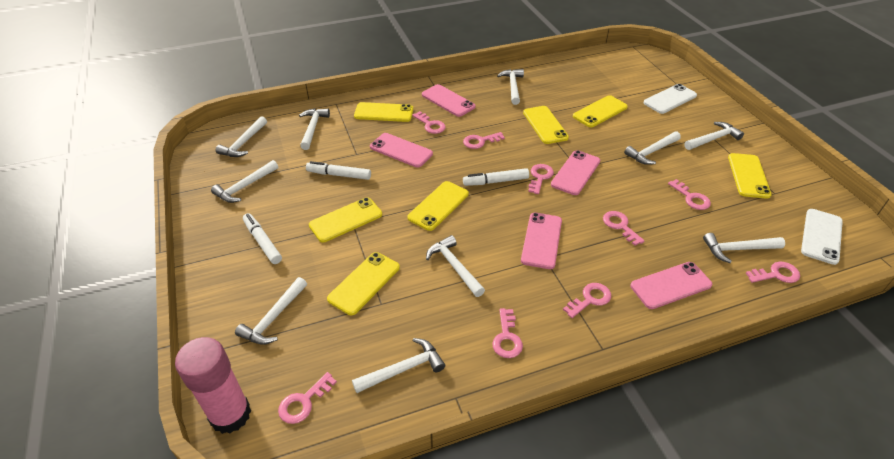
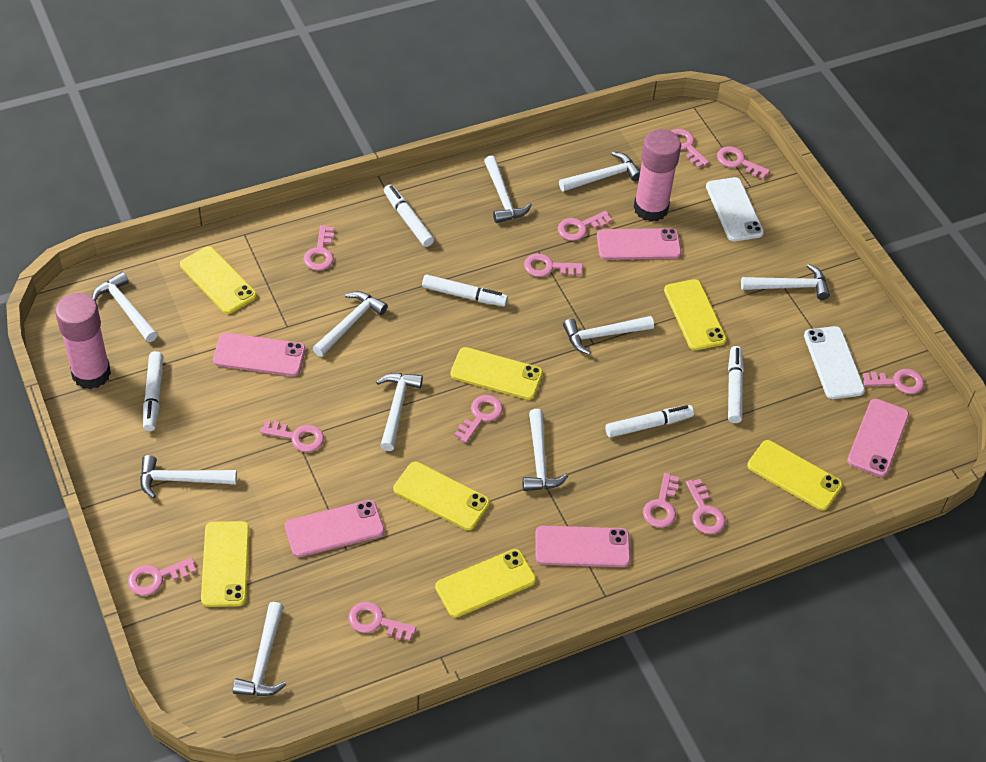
pink glue stick: 1 -> 2
pink key: 9 -> 12
white marker: 3 -> 5

